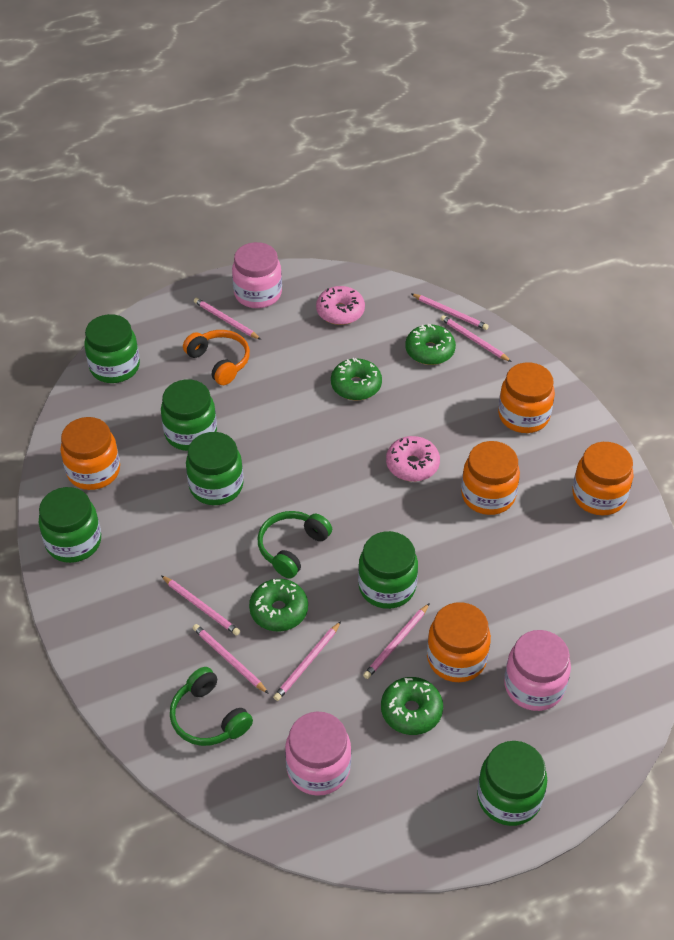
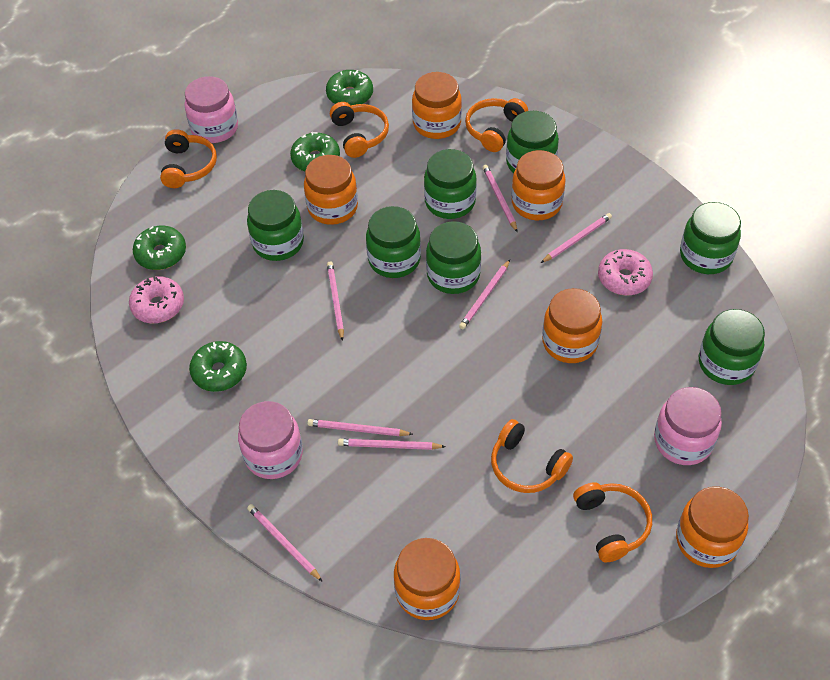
green headphones: 2 -> 0
green jar: 6 -> 7
orange headphones: 1 -> 5
orange jar: 5 -> 6

